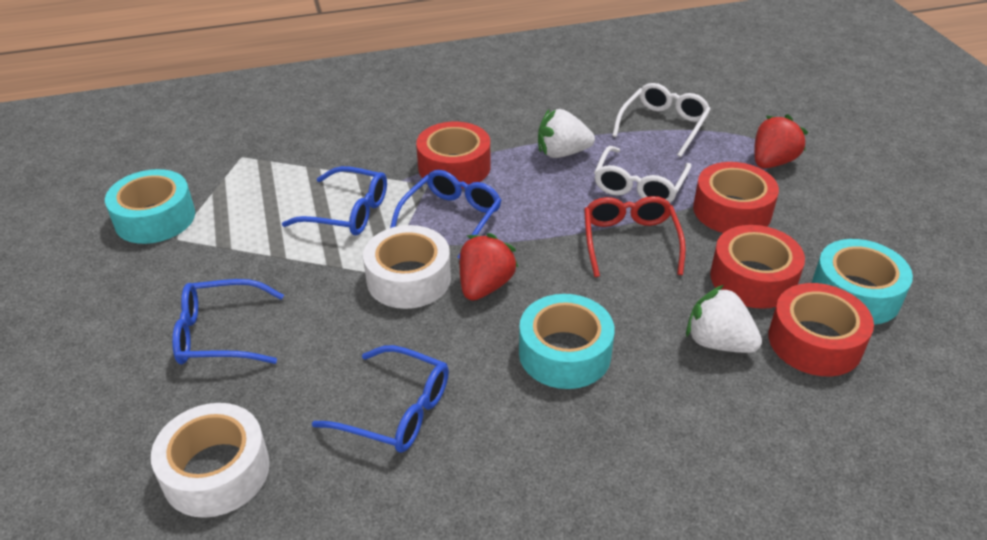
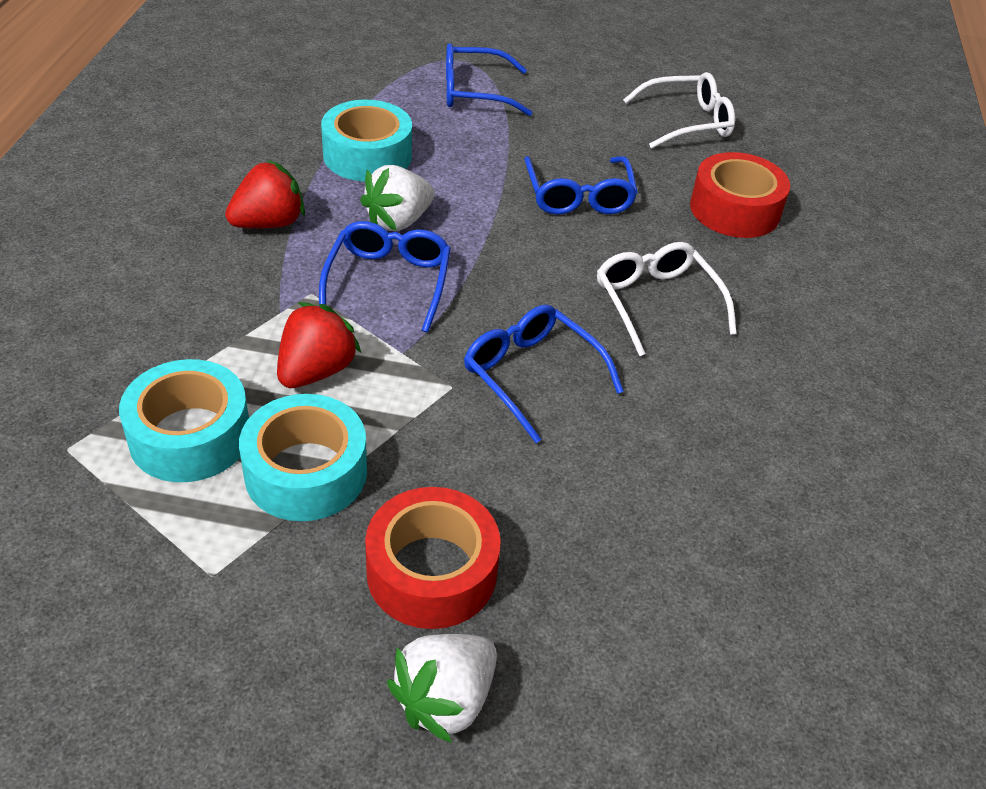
red glasses: 1 -> 0
red tape: 4 -> 2
white tape: 2 -> 0

